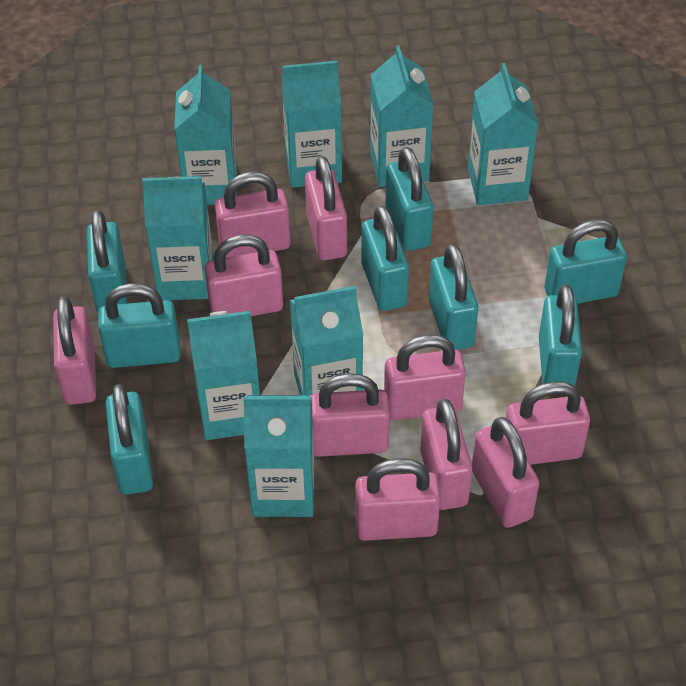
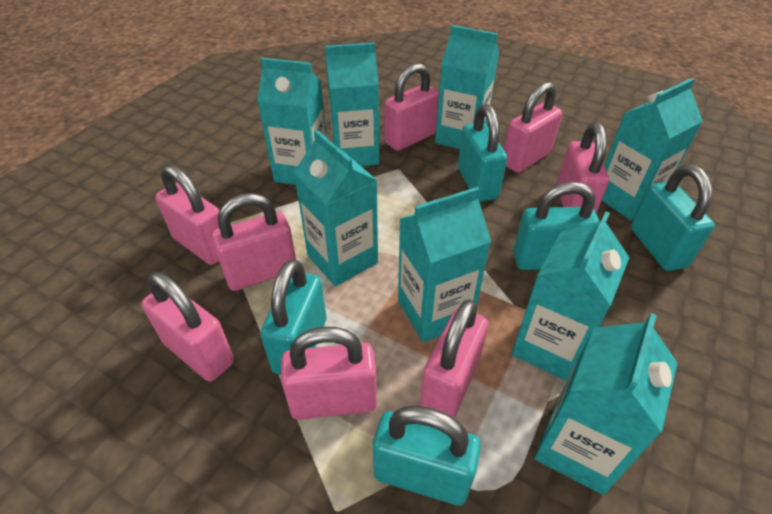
pink padlock: 10 -> 8
turquoise padlock: 8 -> 5

